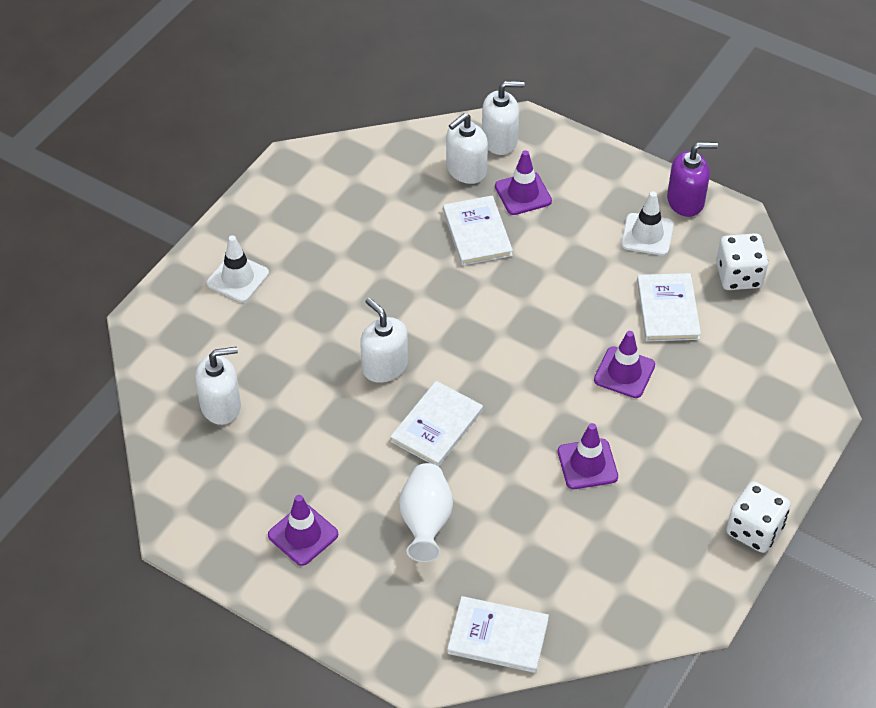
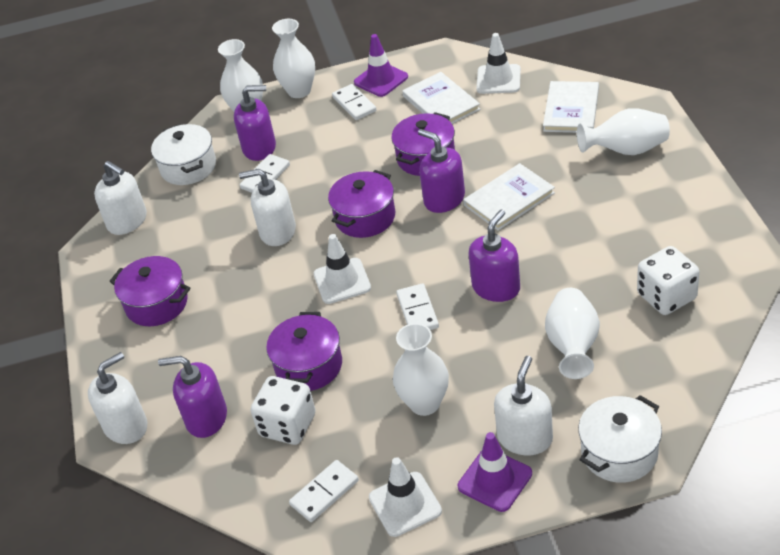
purple pot: 0 -> 4
purple soap dispenser: 1 -> 4
purple traffic cone: 4 -> 2
white book: 4 -> 3
white domino: 0 -> 4
white pot: 0 -> 2
white traffic cone: 2 -> 3
white vase: 1 -> 5

